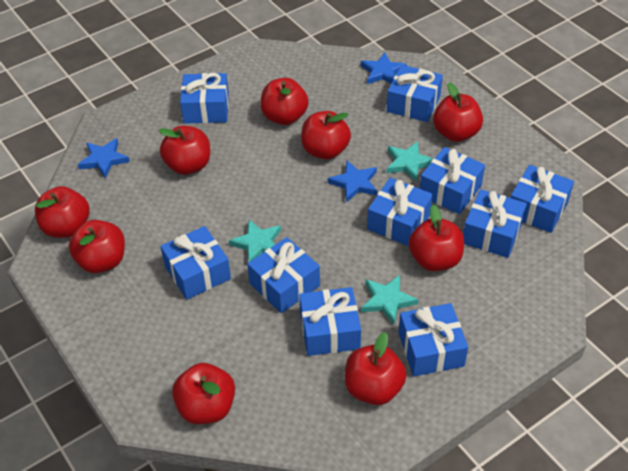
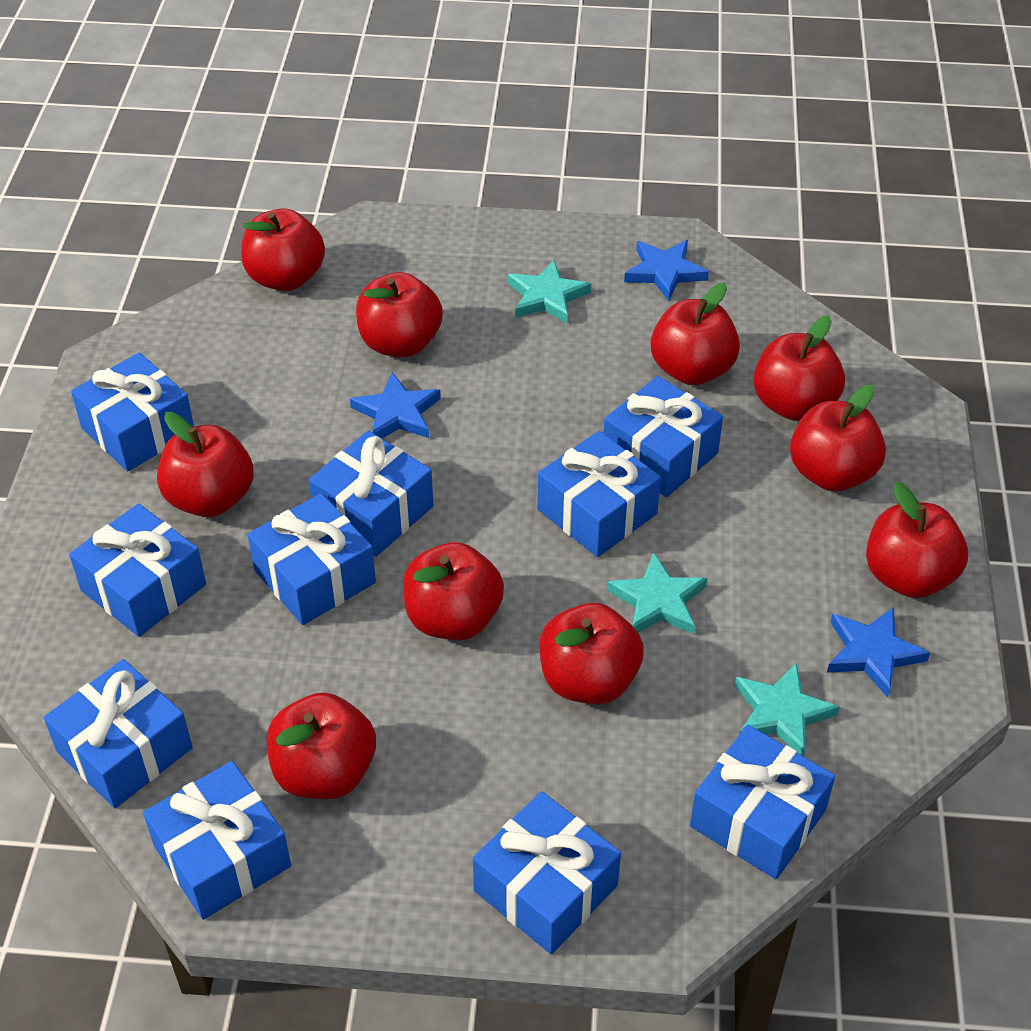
red apple: 9 -> 10

